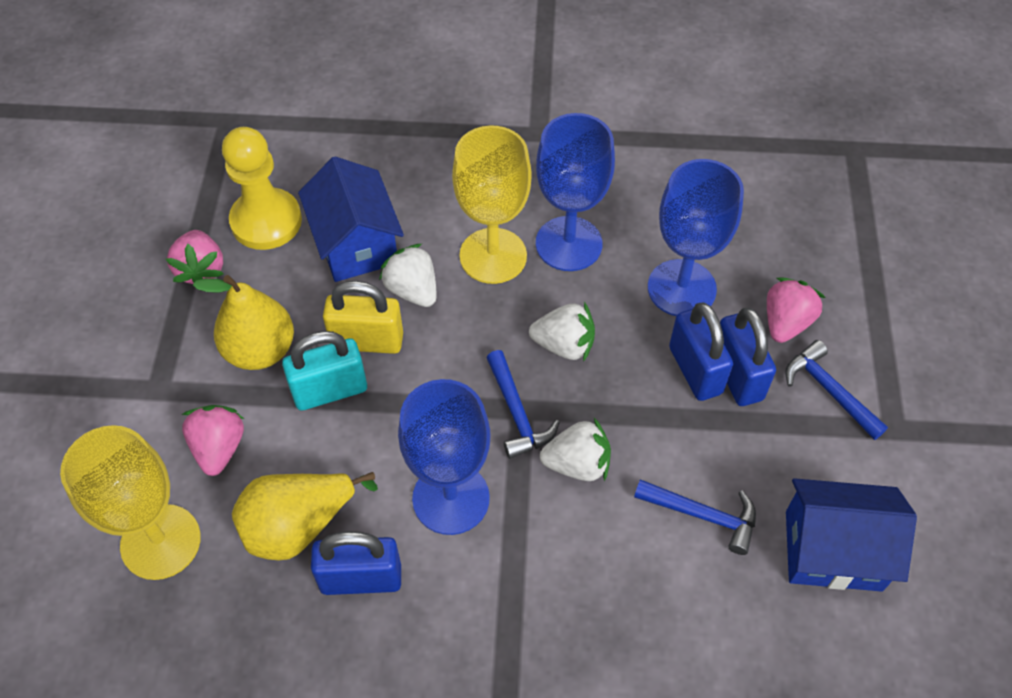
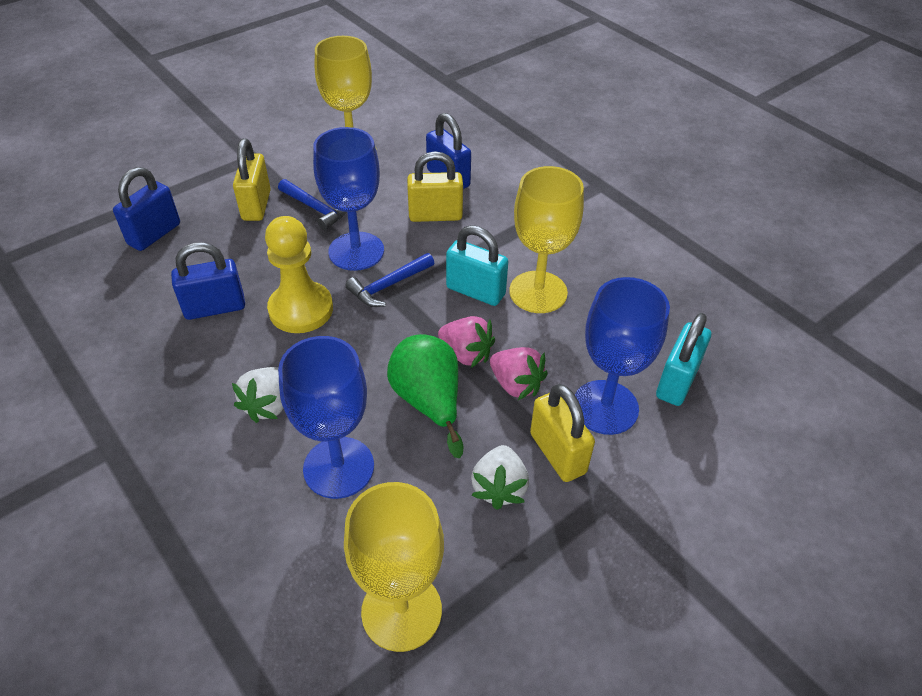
blue hammer: 3 -> 2
blue house: 2 -> 0
green pear: 0 -> 1
pink strawberry: 3 -> 2
turquoise padlock: 1 -> 2
white strawberry: 3 -> 2
yellow goblet: 2 -> 3
yellow padlock: 1 -> 3
yellow pear: 2 -> 0

